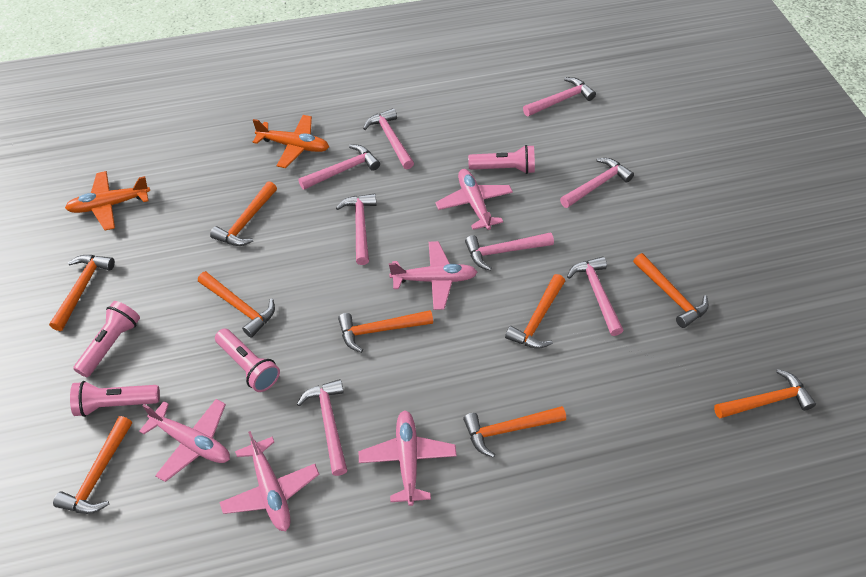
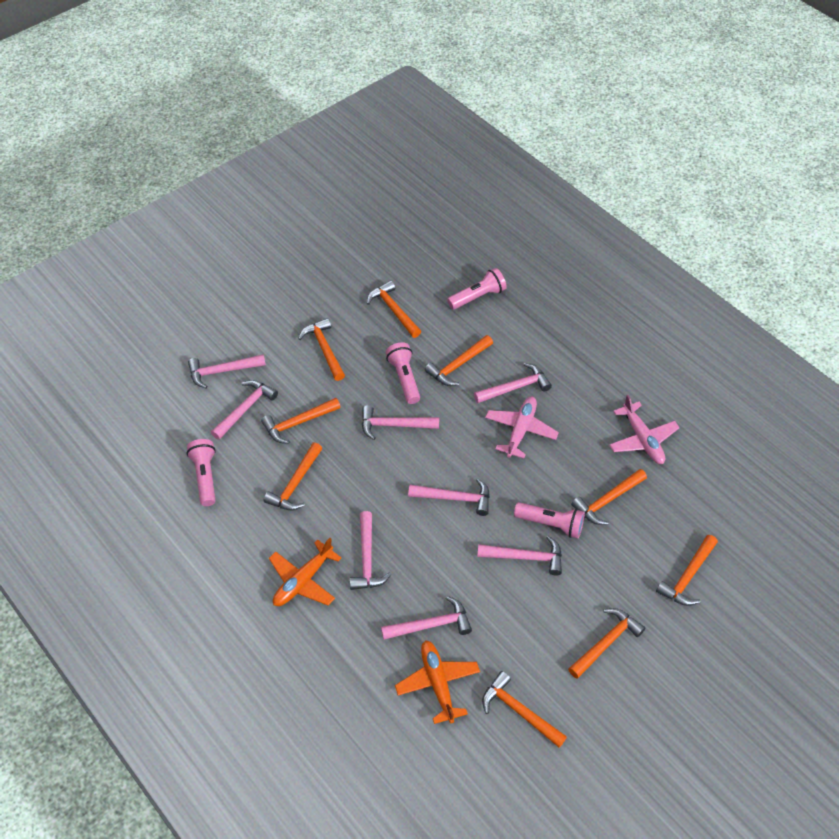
pink plane: 5 -> 2

